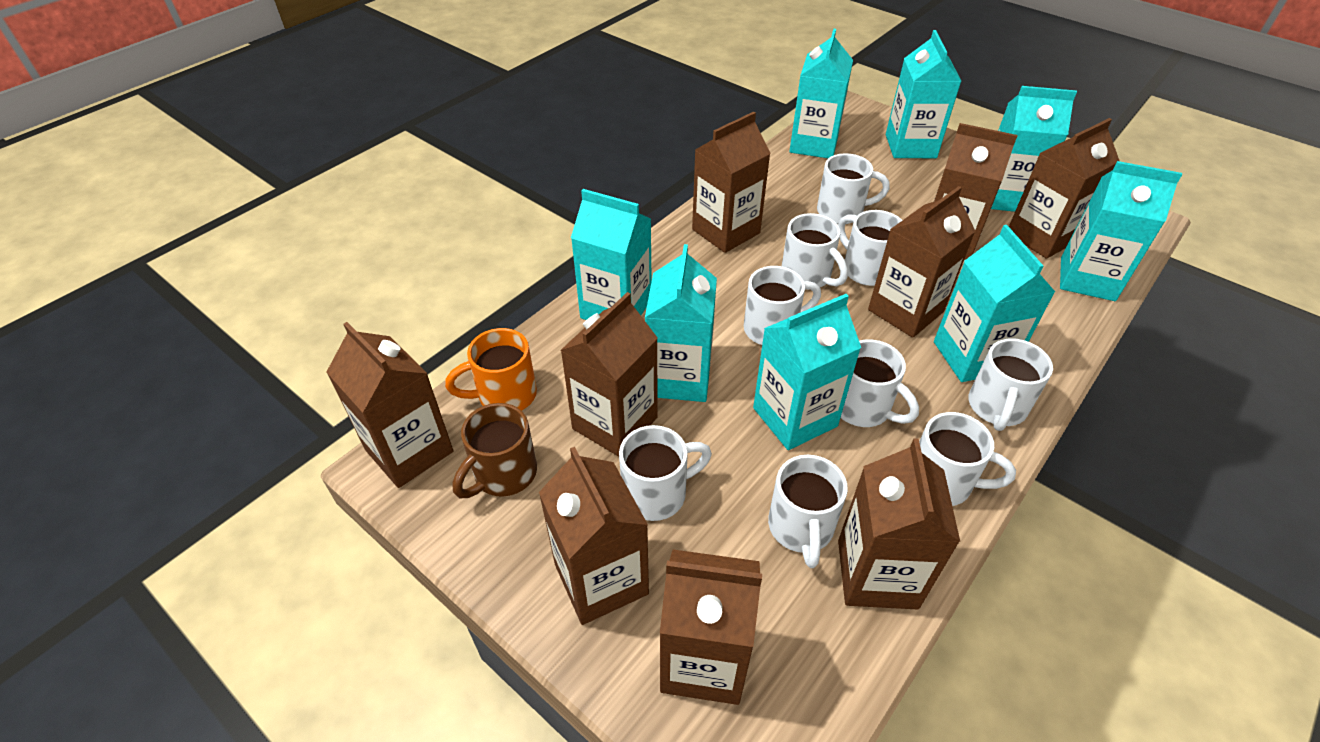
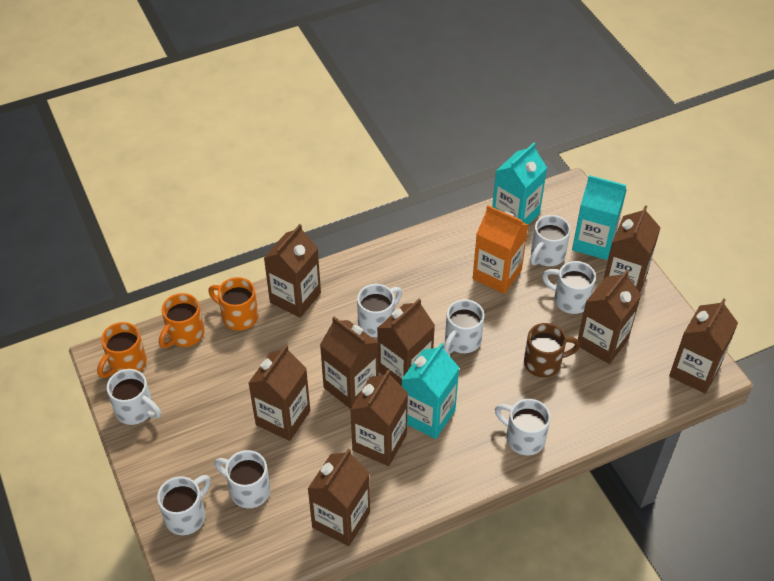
orange carton: 0 -> 1
orange mug: 1 -> 3
turquoise carton: 8 -> 3
white mug: 9 -> 8

